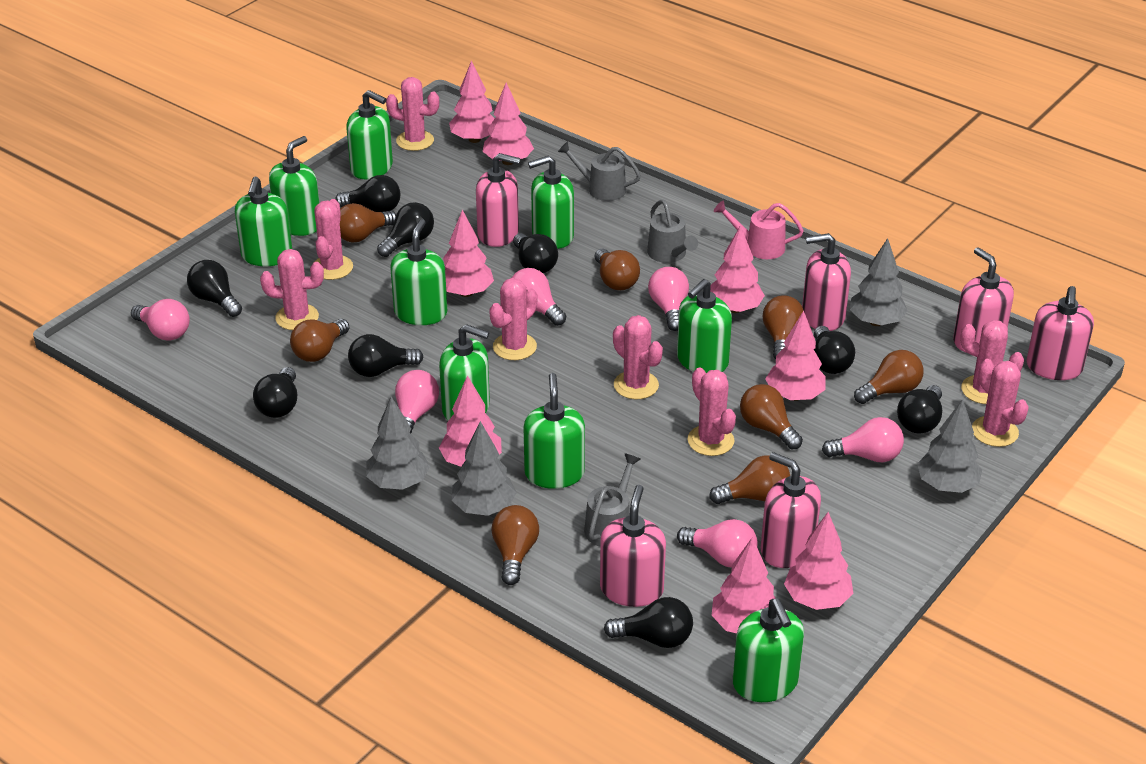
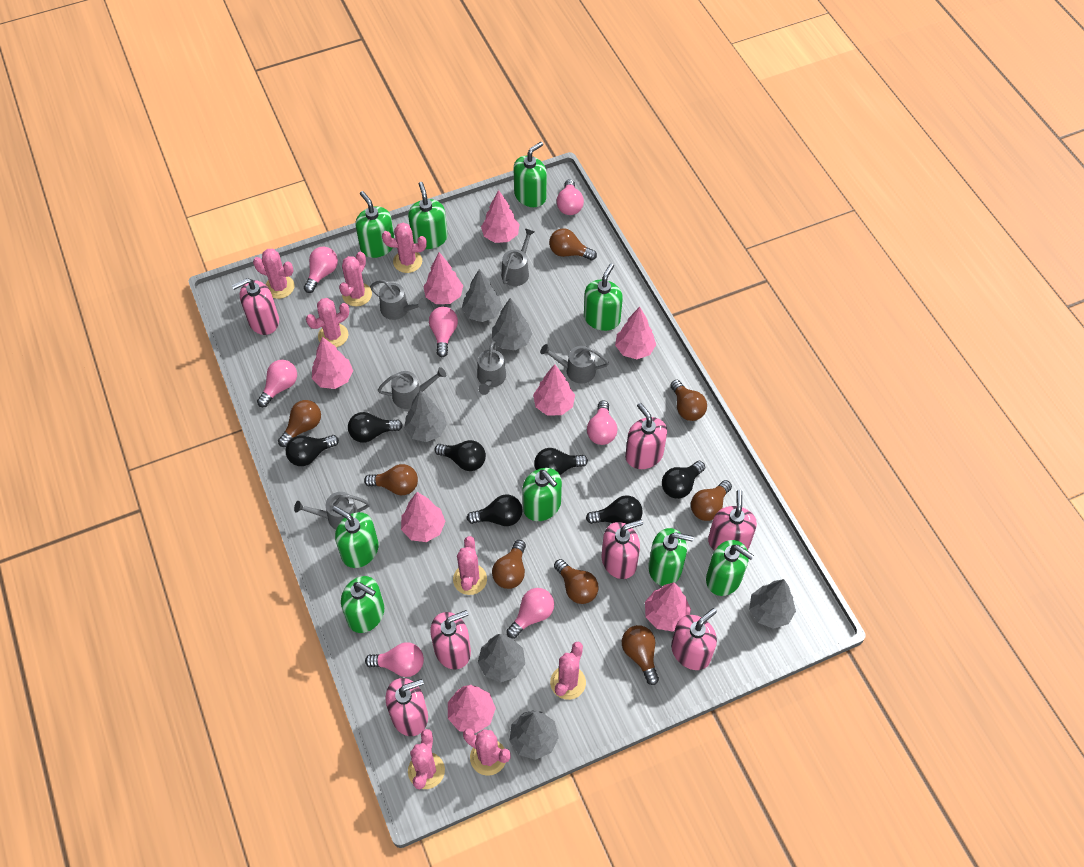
black light bulb: 9 -> 7
grey tree: 4 -> 6
grey watering can: 3 -> 6
pink light bulb: 6 -> 7
pink soap dispenser: 6 -> 7
pink watering can: 1 -> 0

